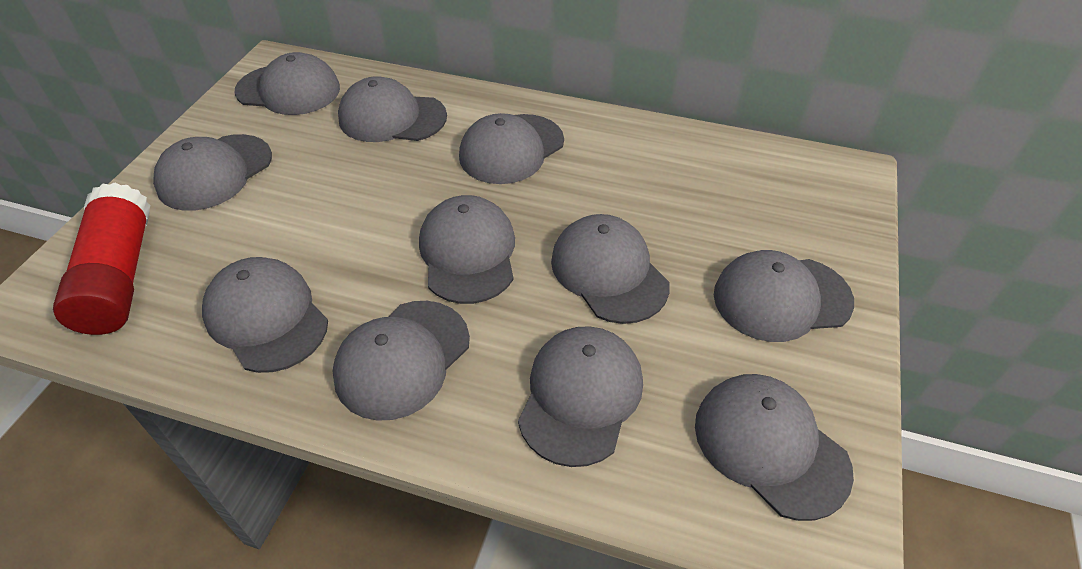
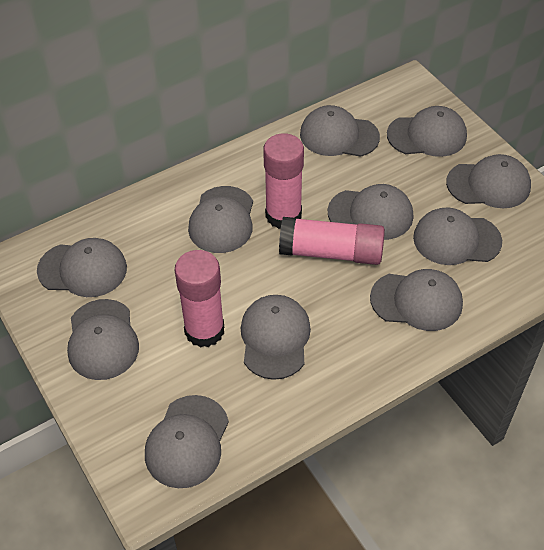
pink glue stick: 0 -> 3
red glue stick: 1 -> 0

